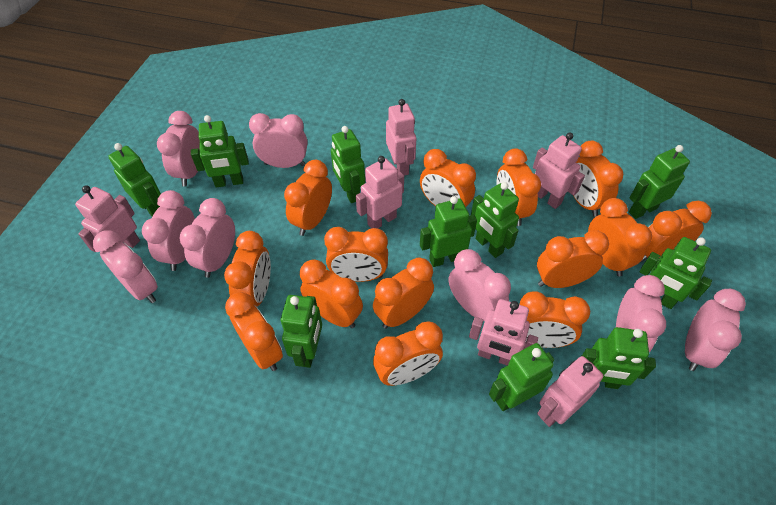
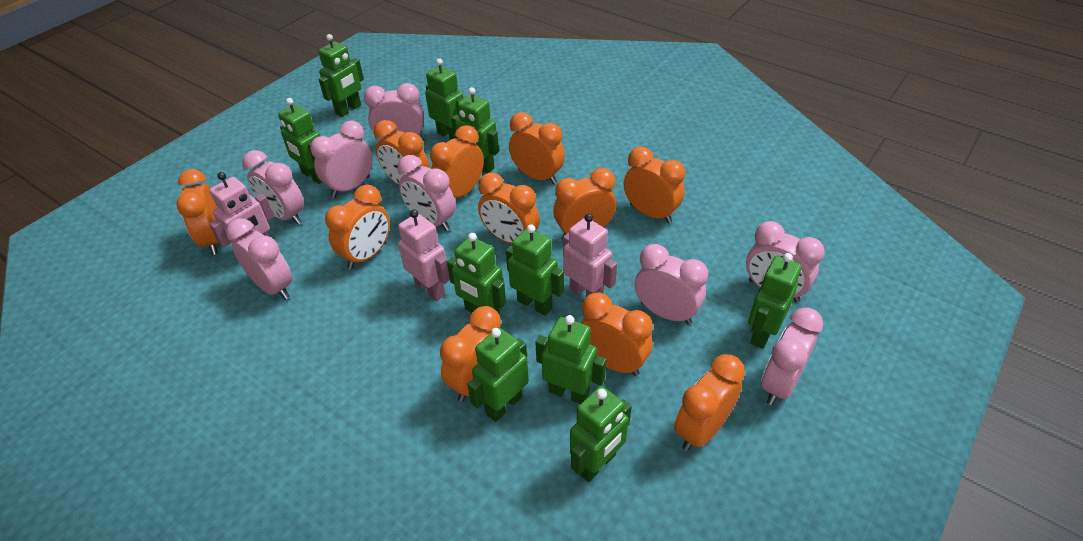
orange clock: 14 -> 11
pink robot: 6 -> 3

